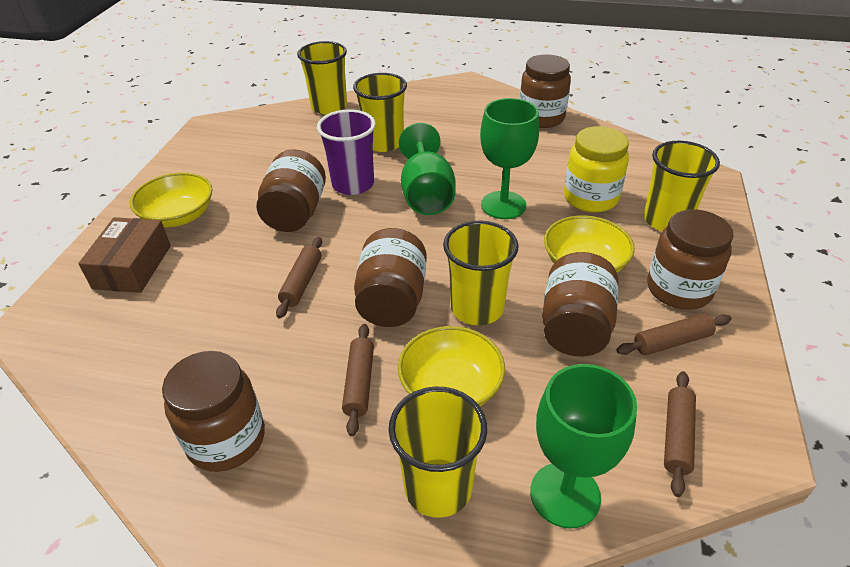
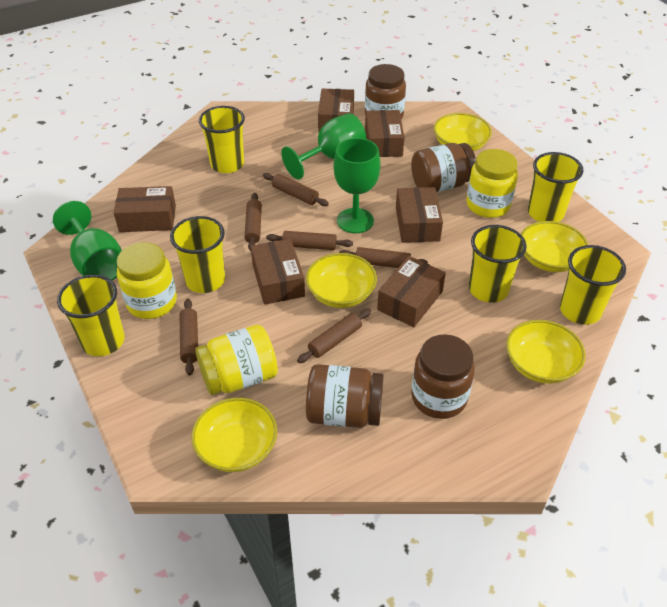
brown box: 1 -> 6
brown jar: 6 -> 4
brown rolling pin: 4 -> 6
purple cup: 1 -> 0
yellow bowl: 3 -> 5
yellow cup: 5 -> 6
yellow jar: 1 -> 3

